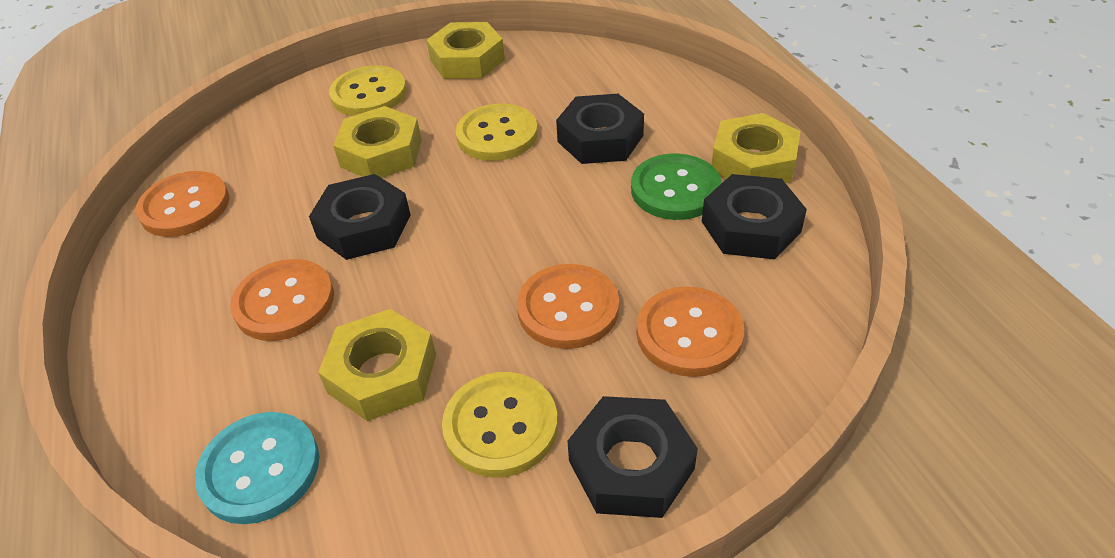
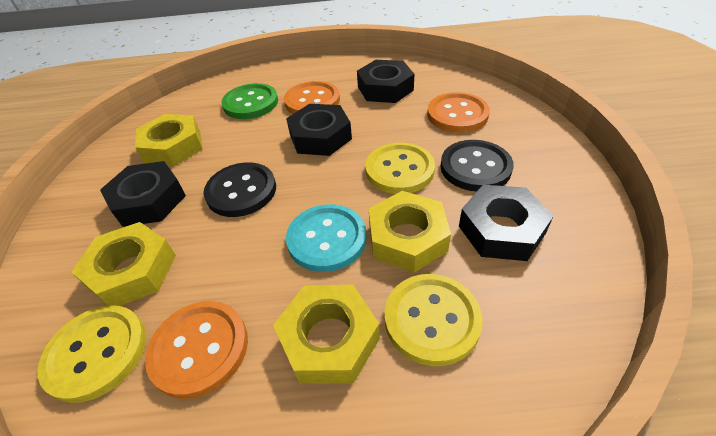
black button: 0 -> 2
orange button: 4 -> 3

